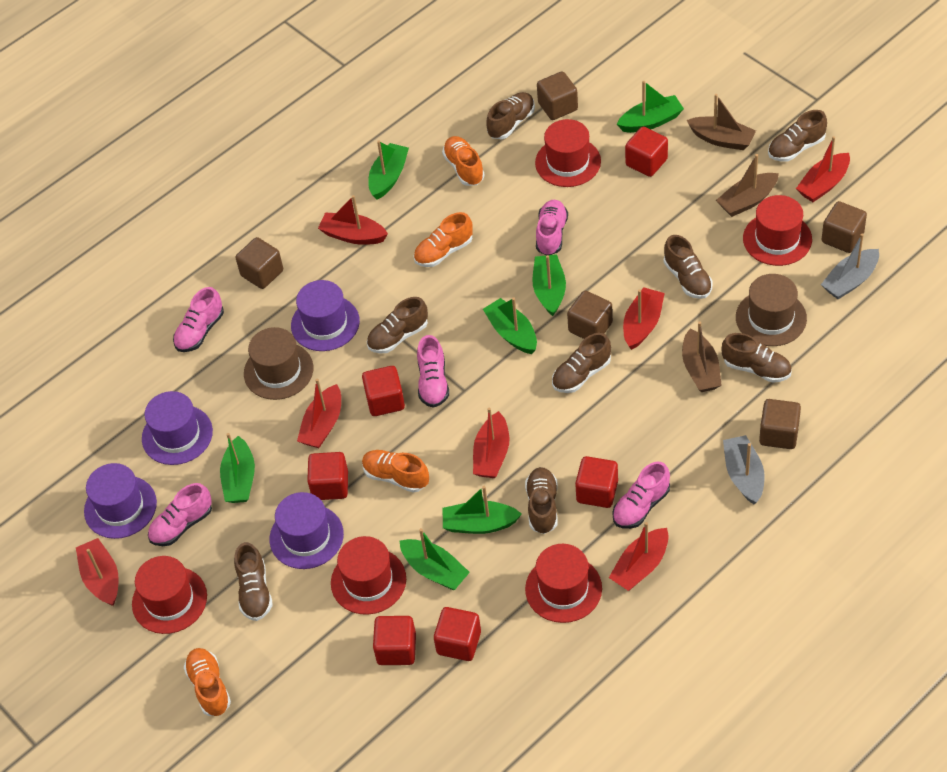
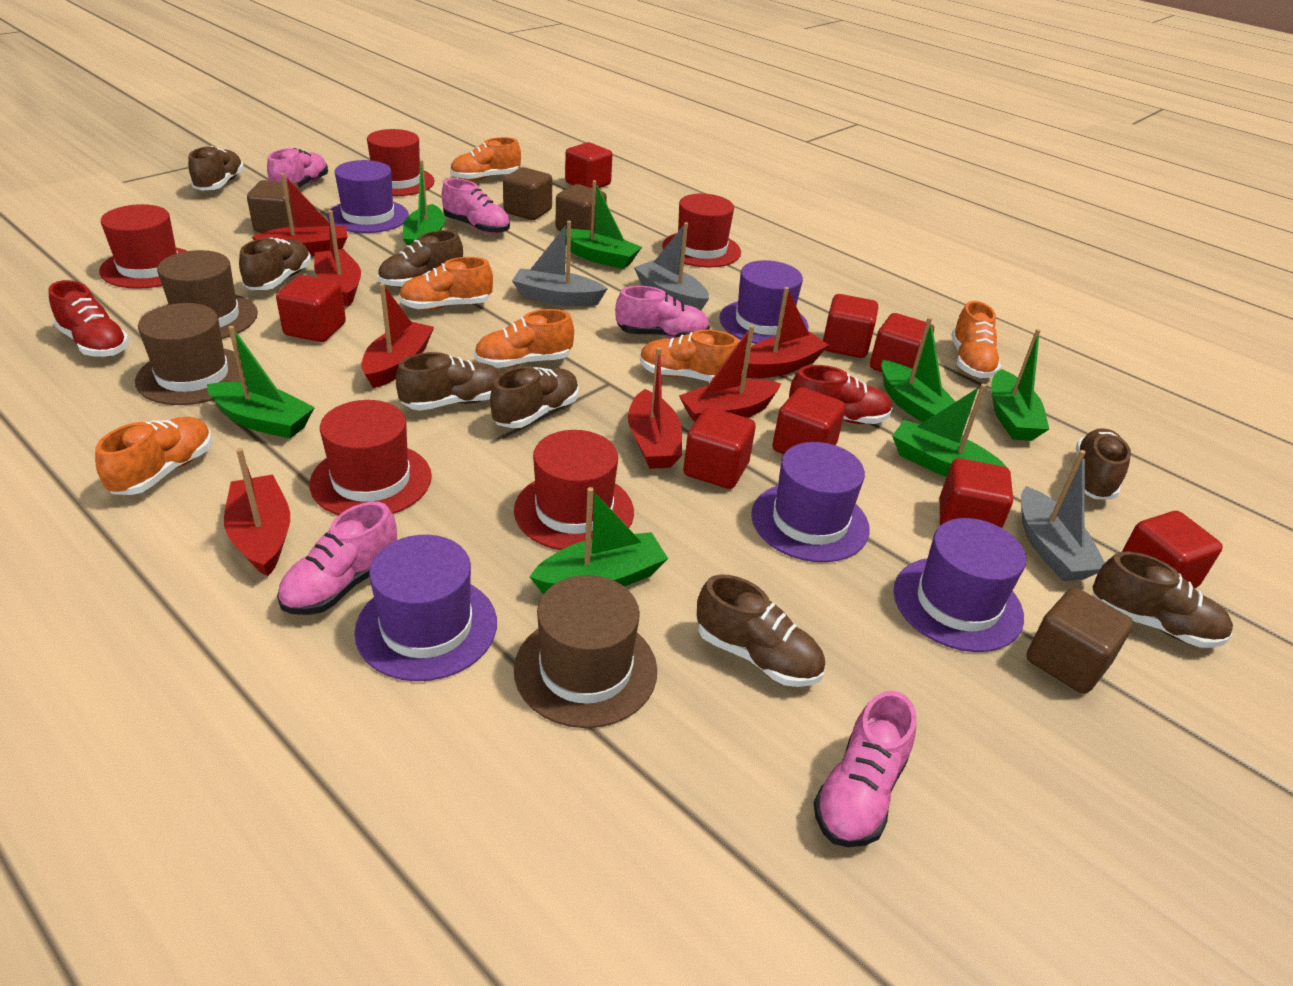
brown boat: 3 -> 0
brown cube: 5 -> 4
brown hat: 2 -> 3
grey boat: 2 -> 3
orange shoe: 4 -> 6
purple hat: 4 -> 5
red cube: 6 -> 8
red shoe: 0 -> 2

